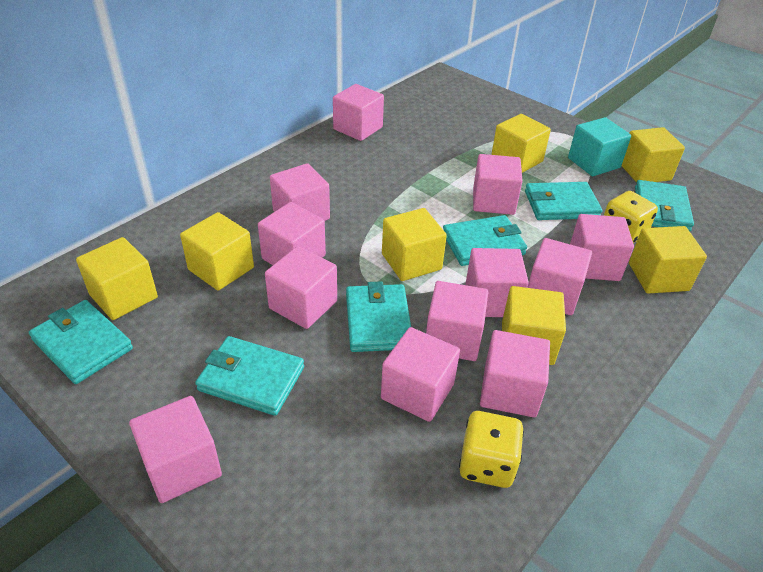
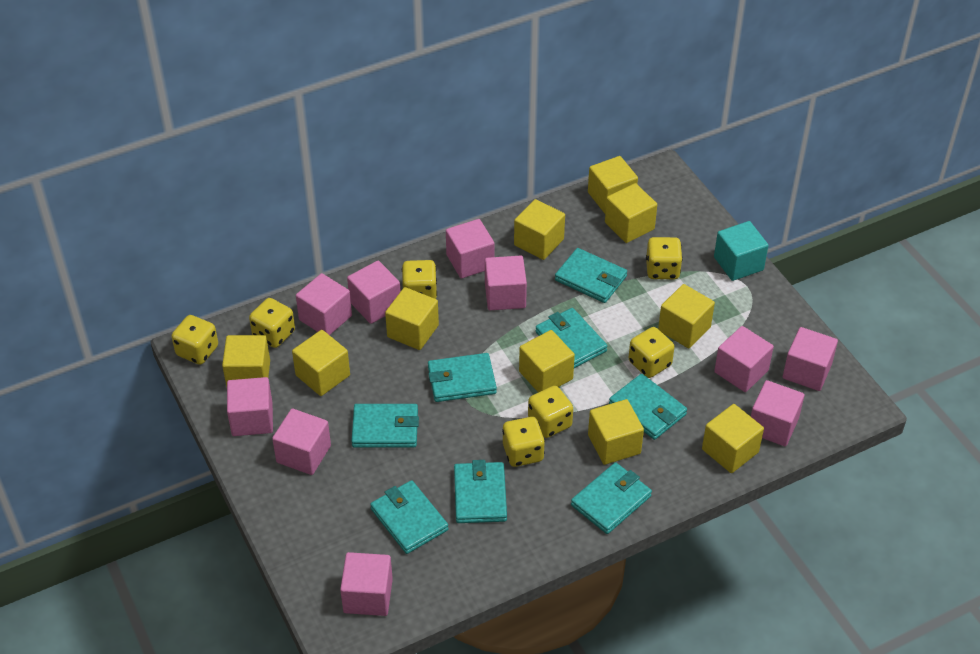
pink cube: 12 -> 10
turquoise wallet: 6 -> 8
yellow cube: 7 -> 10
yellow dice: 2 -> 7

